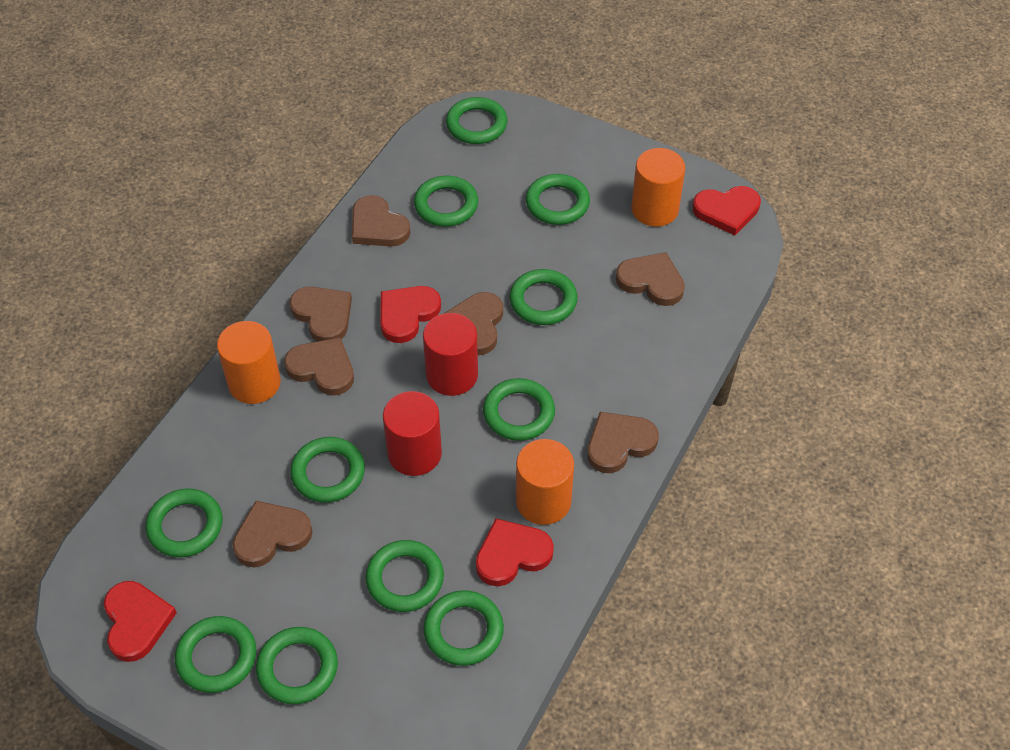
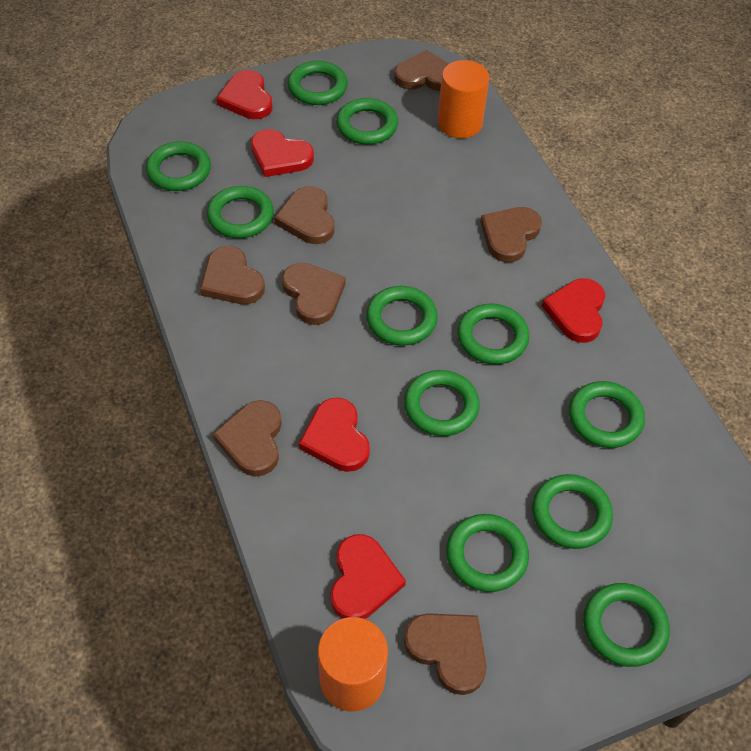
orange cylinder: 3 -> 2
red cylinder: 2 -> 0
red heart: 4 -> 5

